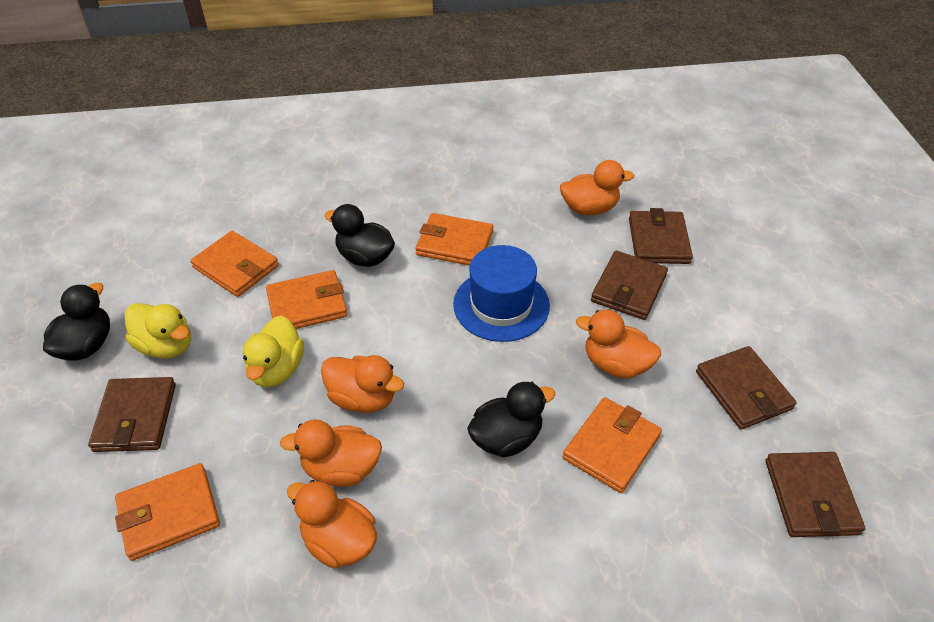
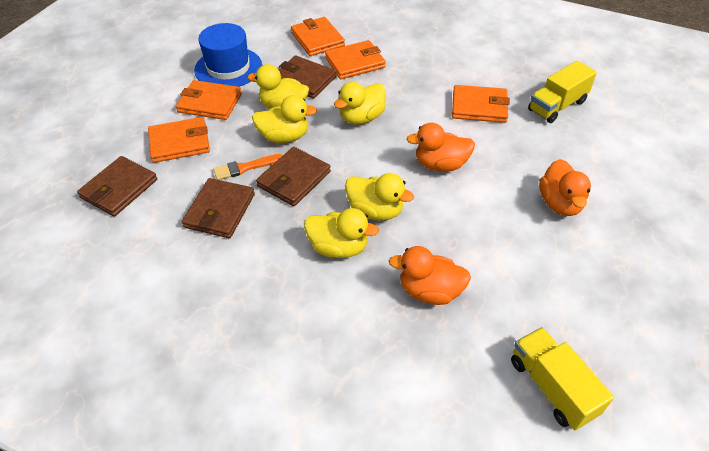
black duck: 3 -> 0
brown wallet: 5 -> 4
orange brush: 0 -> 1
orange duck: 5 -> 3
yellow duck: 2 -> 5
yellow truck: 0 -> 2

